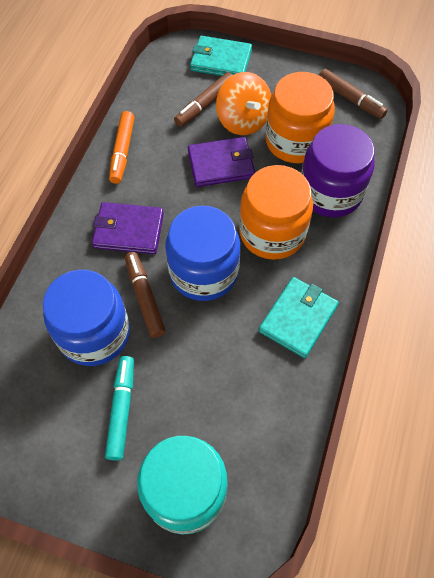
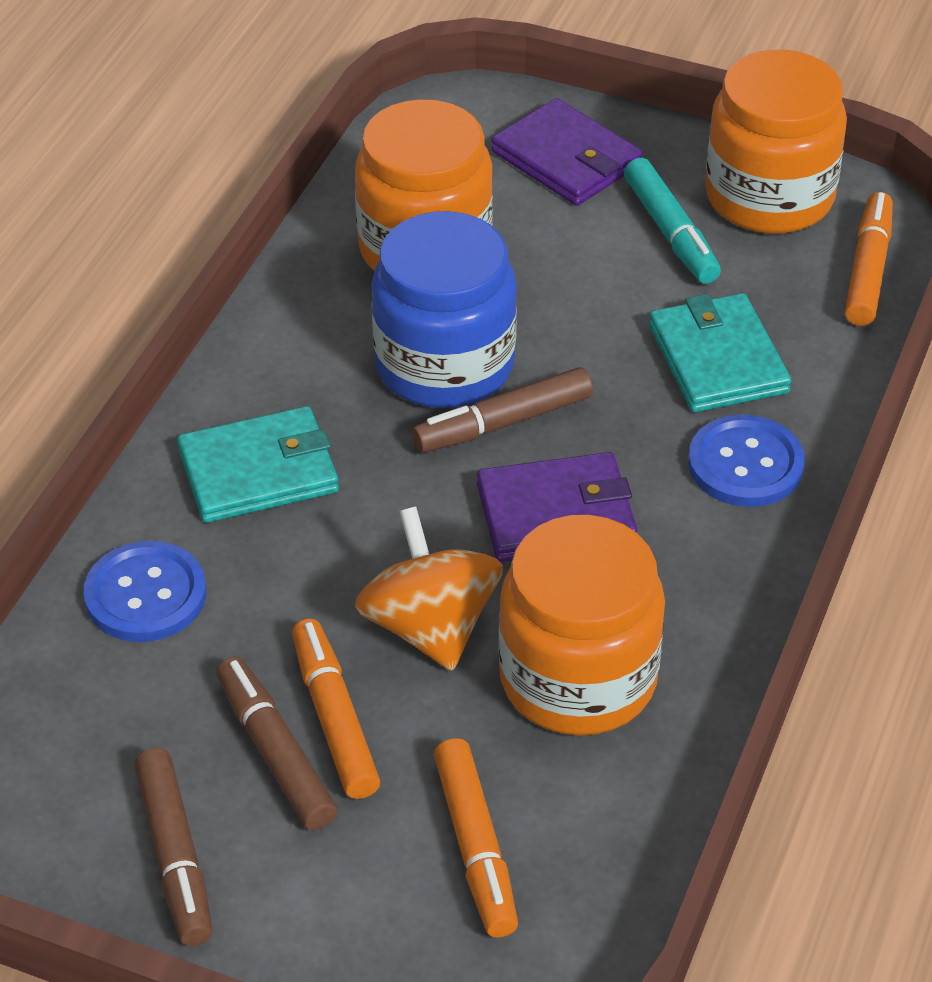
blue button: 0 -> 2
blue jar: 2 -> 1
orange jar: 2 -> 3
orange marker: 1 -> 3
purple jar: 1 -> 0
turquoise jar: 1 -> 0

